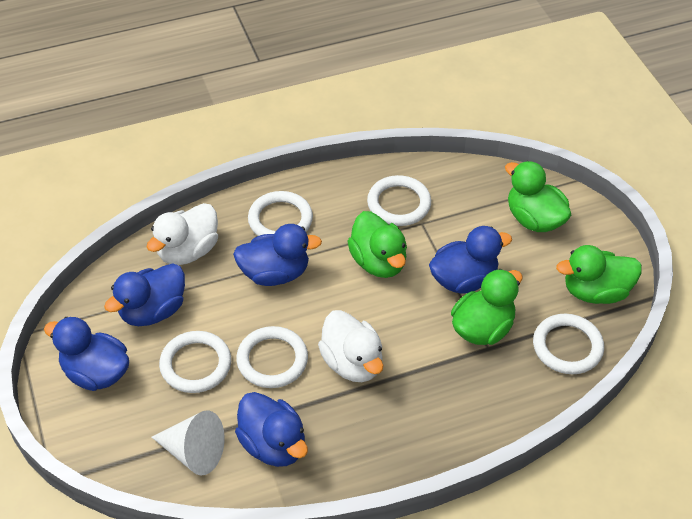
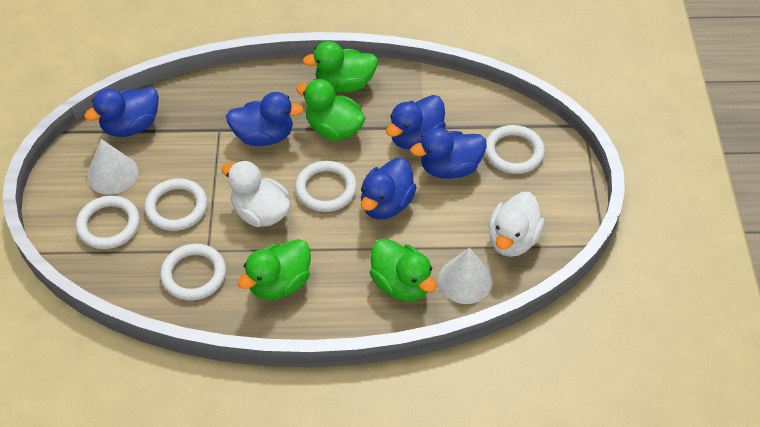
white cone: 1 -> 2

